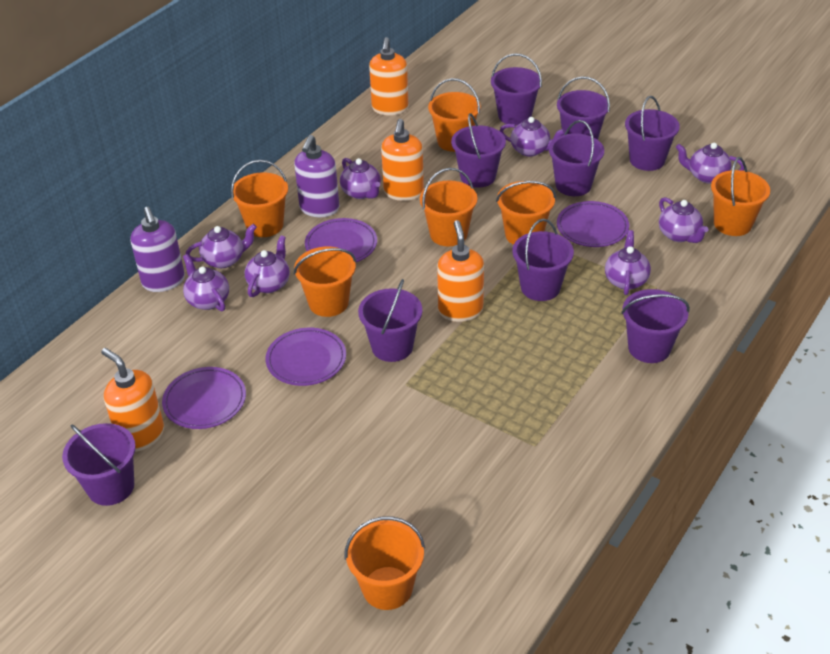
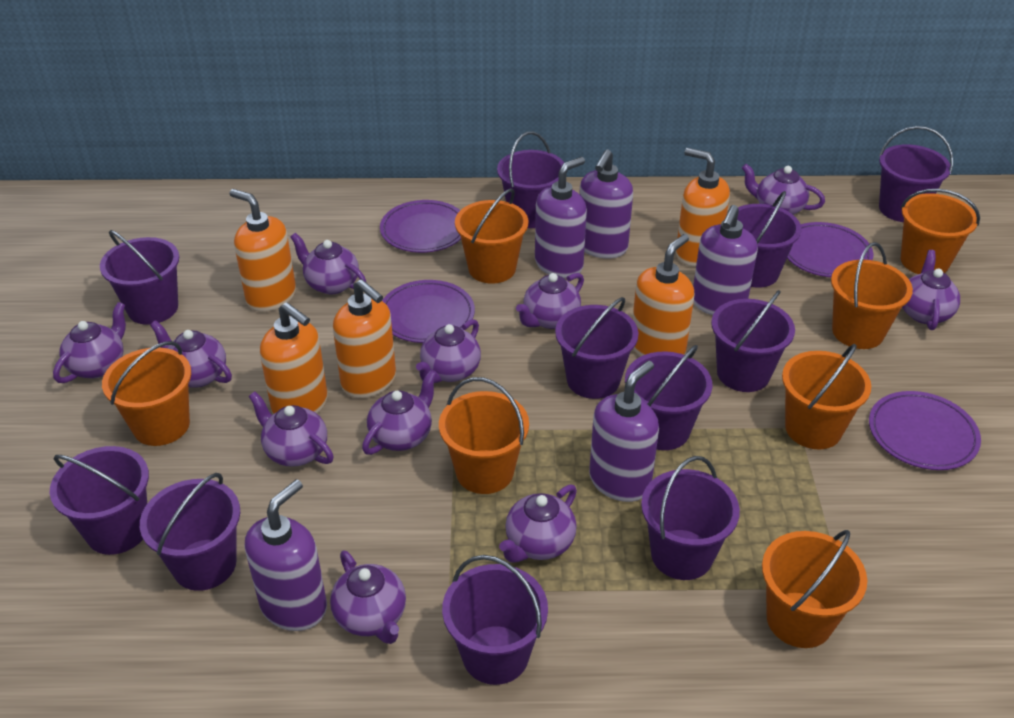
orange soap dispenser: 4 -> 5
purple bucket: 9 -> 11
purple soap dispenser: 2 -> 5
purple teapot: 8 -> 11

